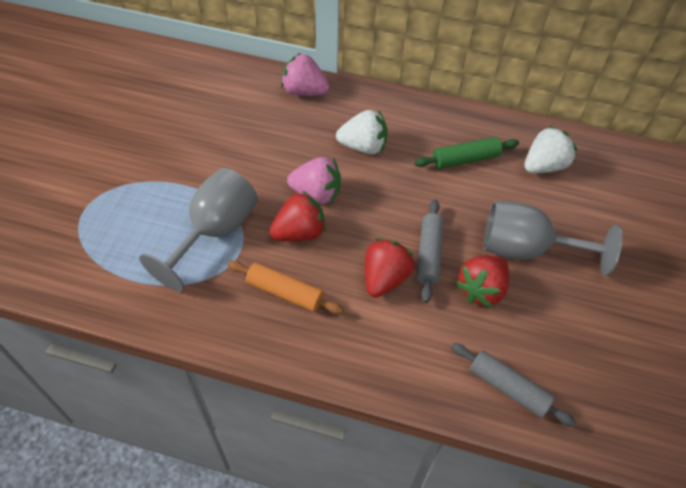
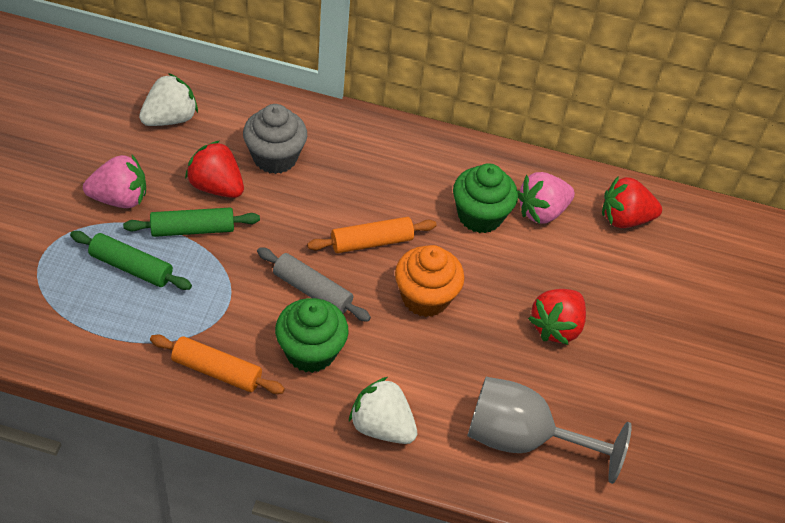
green cupcake: 0 -> 2
green rolling pin: 1 -> 2
grey cupcake: 0 -> 1
grey goblet: 2 -> 1
grey rolling pin: 2 -> 1
orange cupcake: 0 -> 1
orange rolling pin: 1 -> 2

